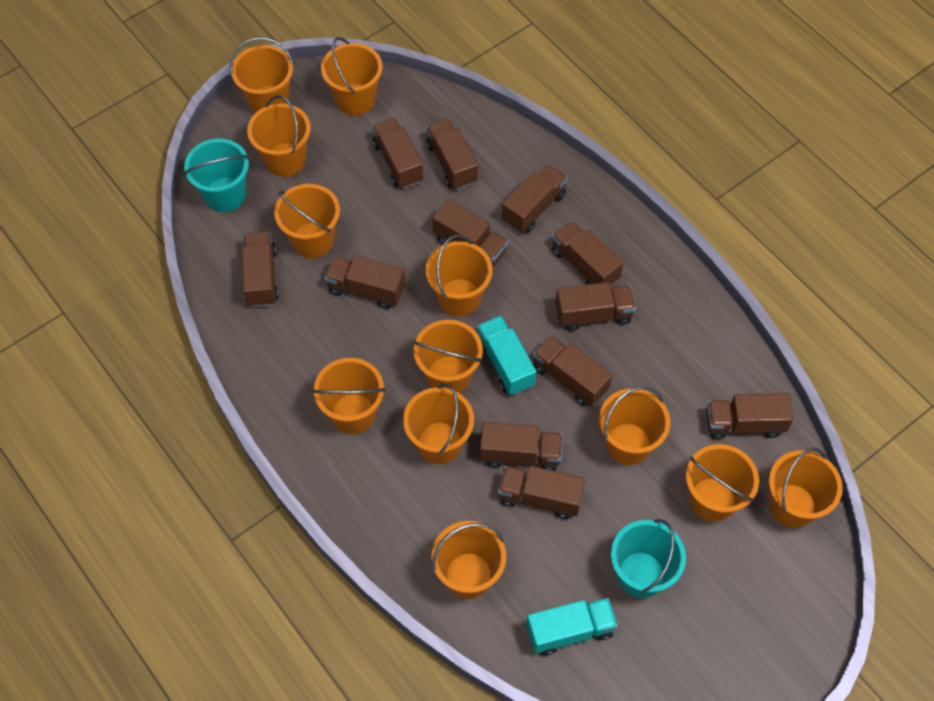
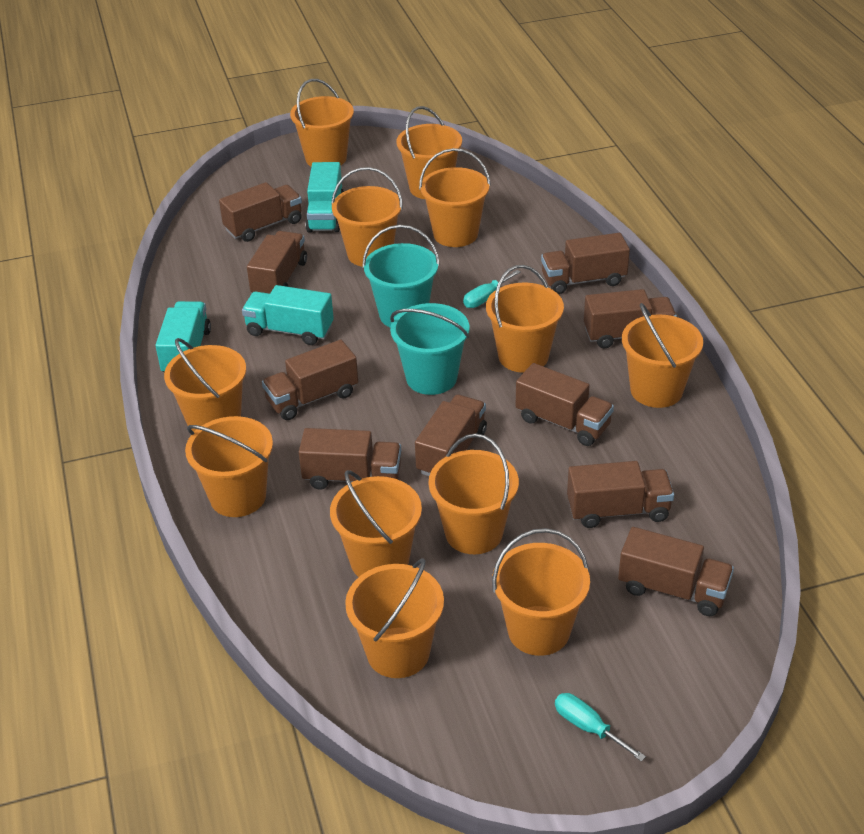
brown truck: 12 -> 10
turquoise screwdriver: 0 -> 2
turquoise truck: 2 -> 3

